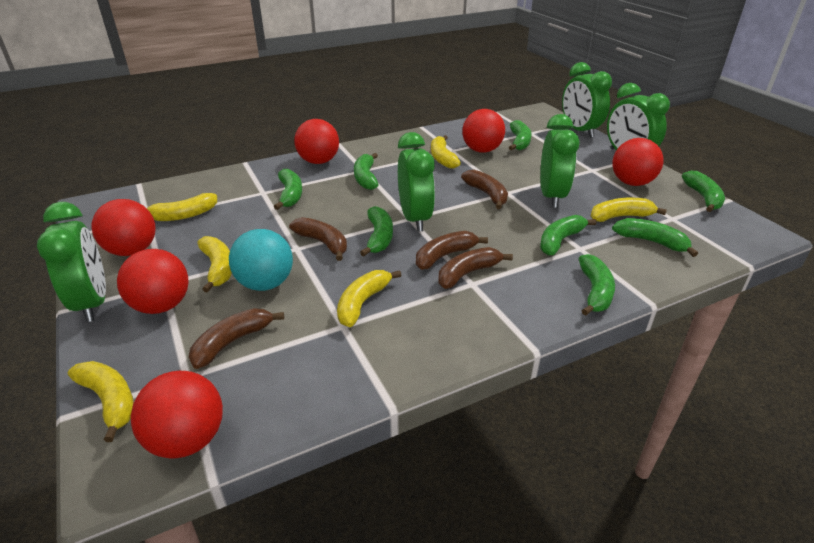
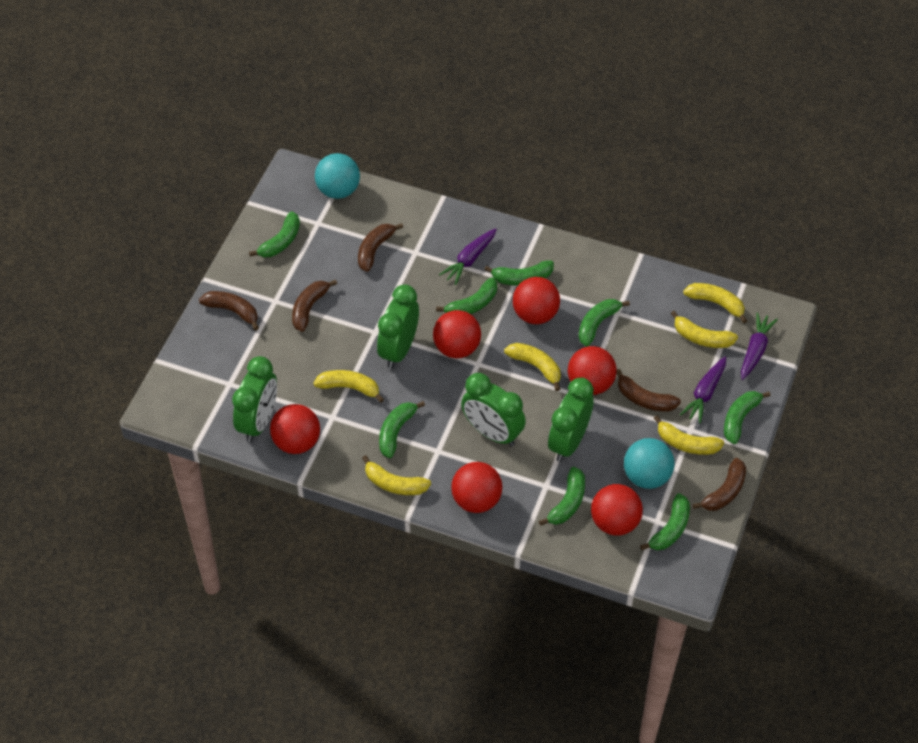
green clock: 5 -> 4
purple carrot: 0 -> 3
turquoise ball: 1 -> 2

